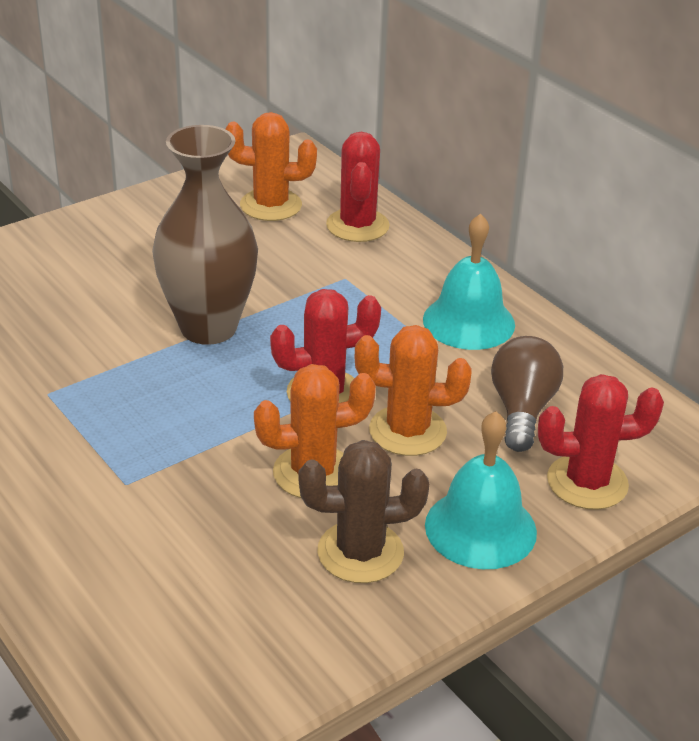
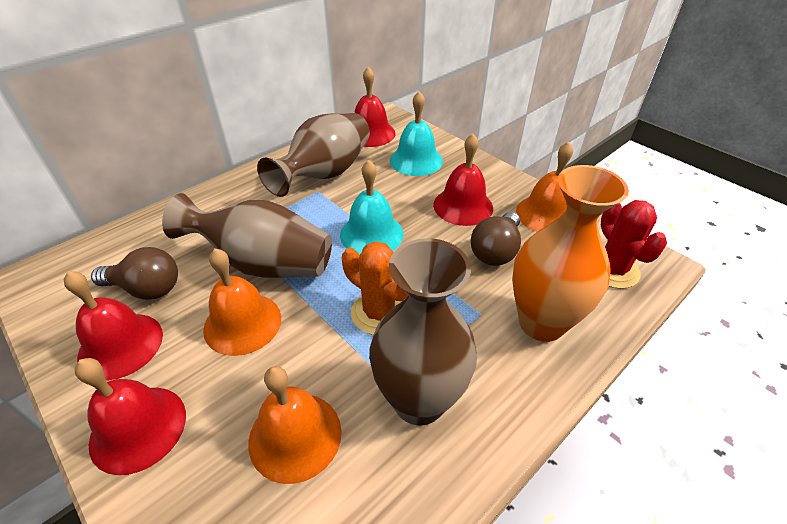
brown cactus: 1 -> 0
brown light bulb: 1 -> 2
brown vase: 1 -> 3
orange bell: 0 -> 3
orange cactus: 3 -> 1
orange vase: 0 -> 1
red bell: 0 -> 4
red cactus: 3 -> 1

